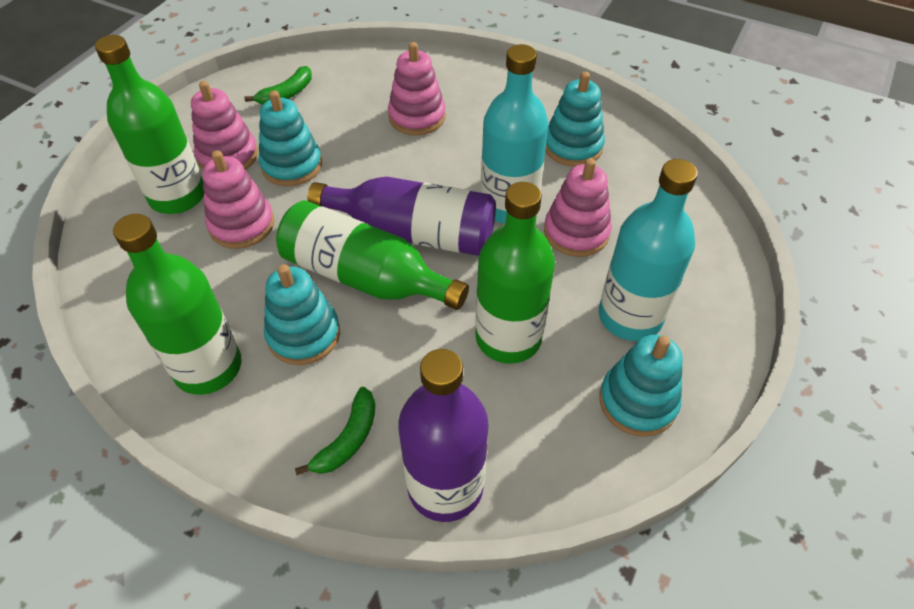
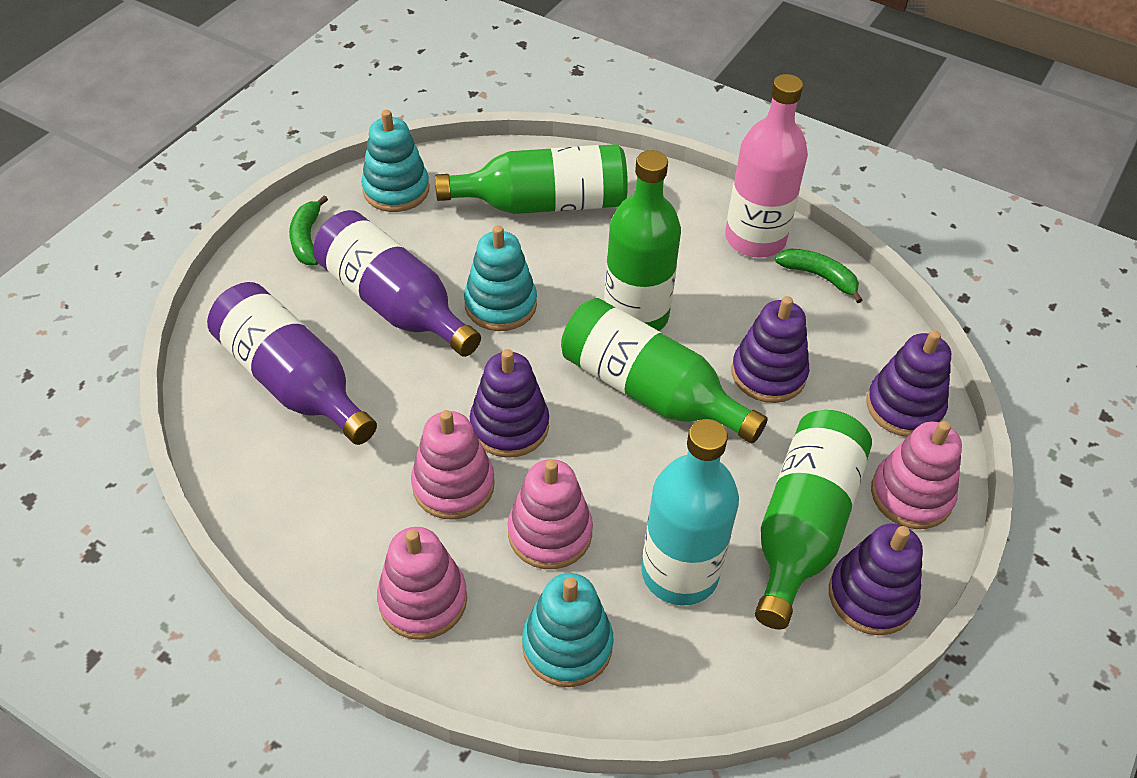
pink bottle: 0 -> 1
purple stacking toy: 0 -> 4
turquoise bottle: 2 -> 1
turquoise stacking toy: 4 -> 3

